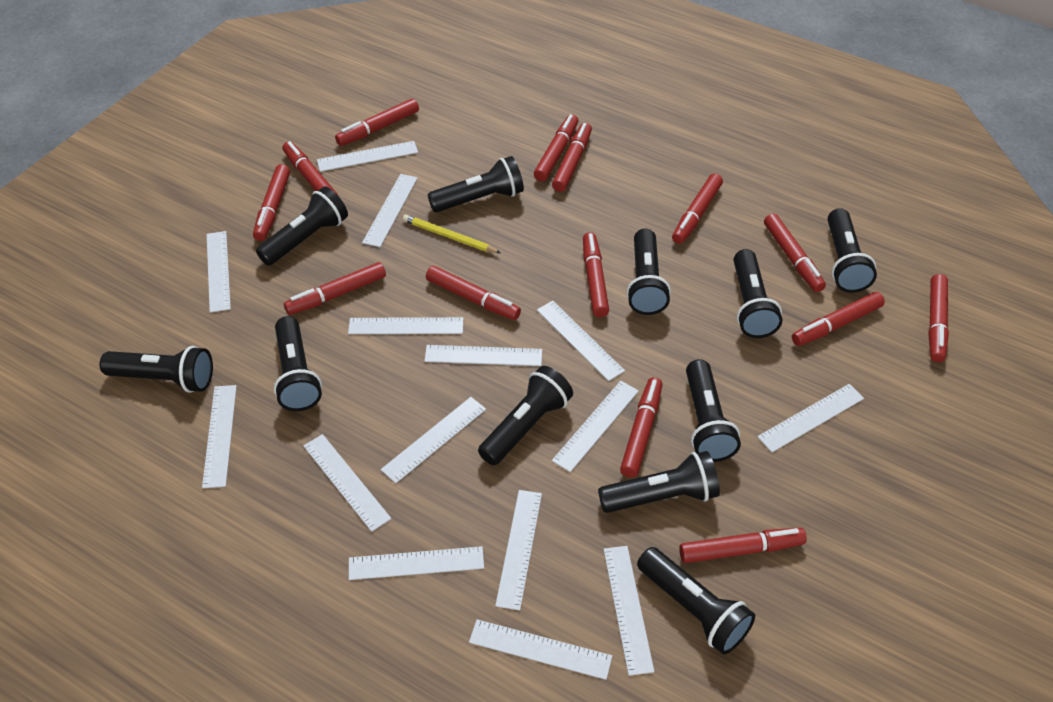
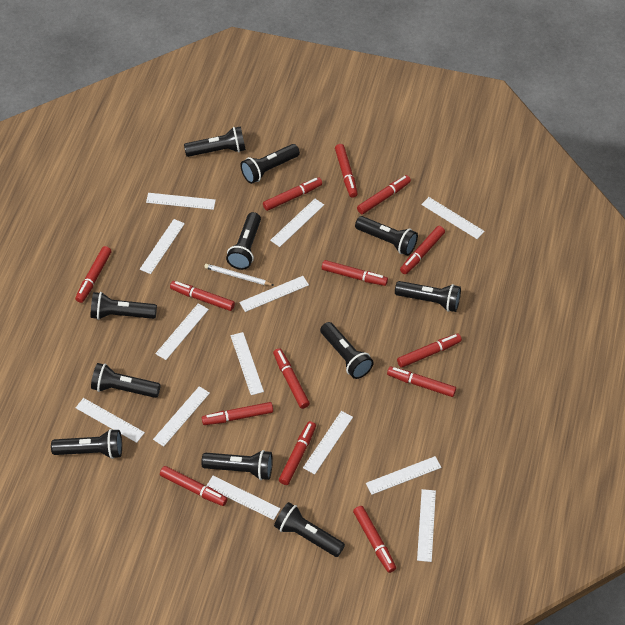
white pencil: 0 -> 1
white ruler: 15 -> 13
yellow pencil: 1 -> 0

